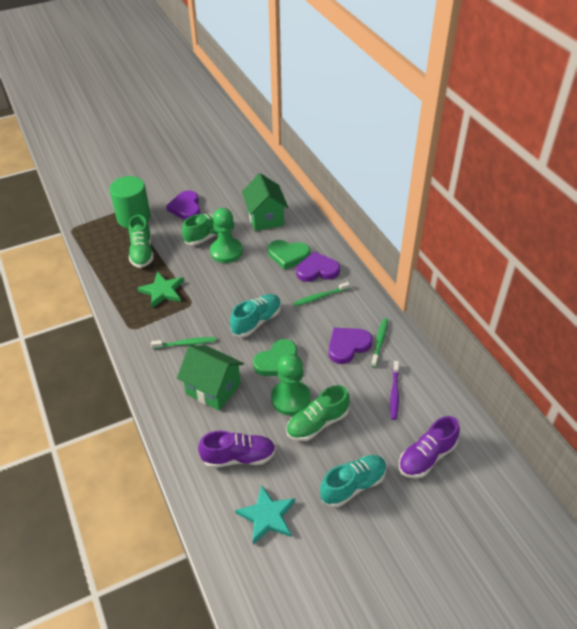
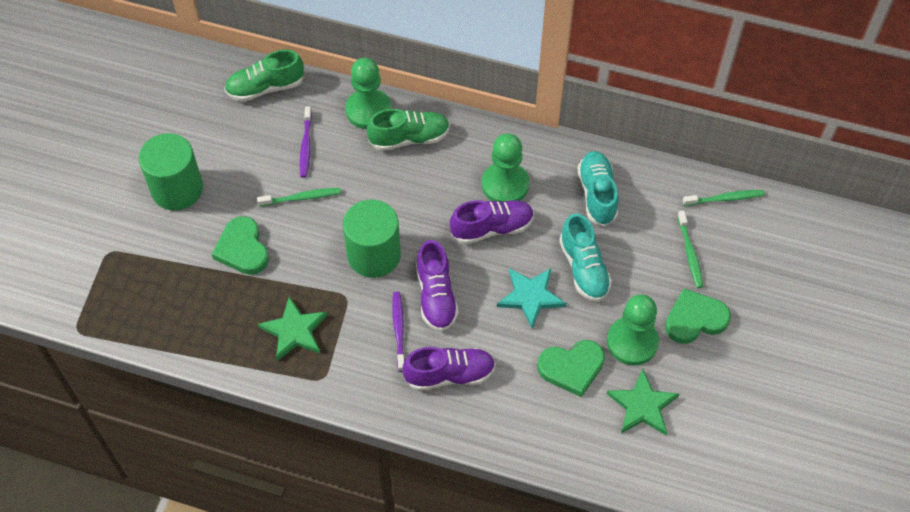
green cylinder: 1 -> 2
green heart: 2 -> 3
green house: 2 -> 0
green pawn: 2 -> 3
green shoe: 3 -> 2
green star: 1 -> 2
purple heart: 3 -> 0
purple shoe: 2 -> 3
purple toothbrush: 1 -> 2

